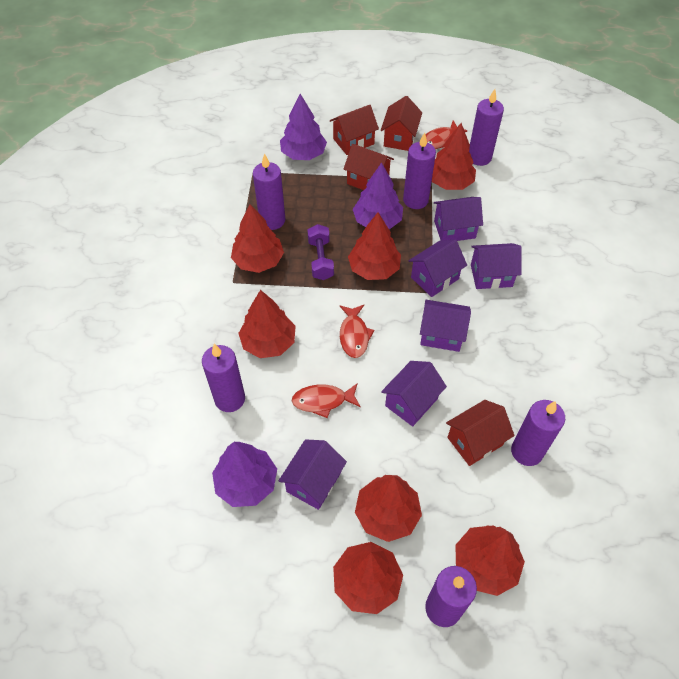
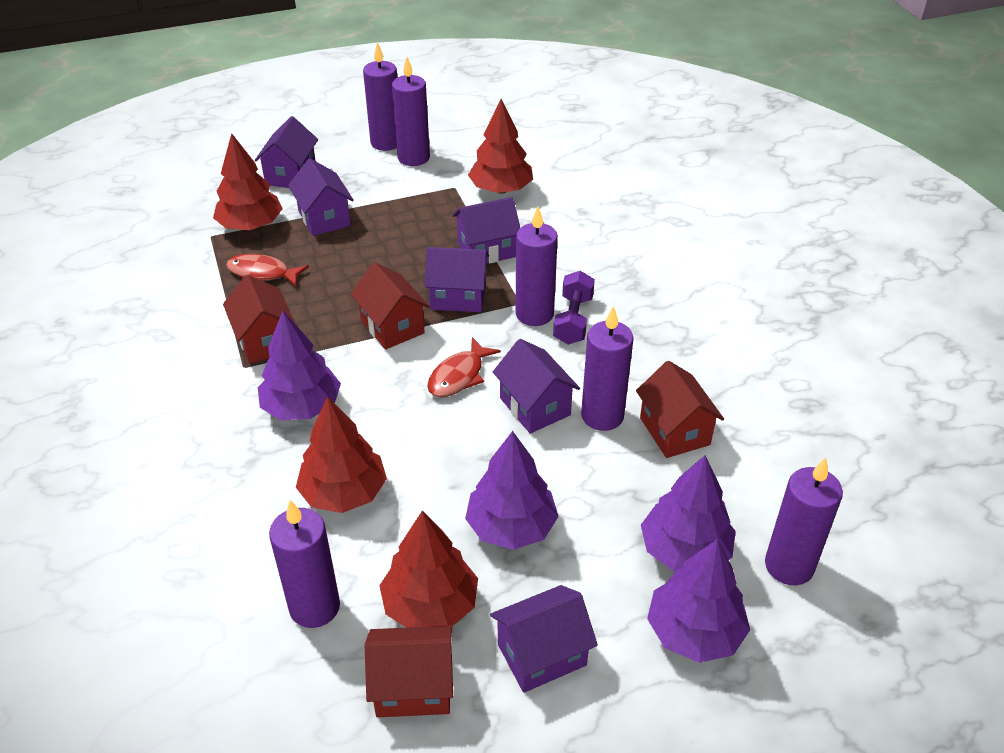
purple tree: 3 -> 4
red fish: 3 -> 2
red tree: 7 -> 4

